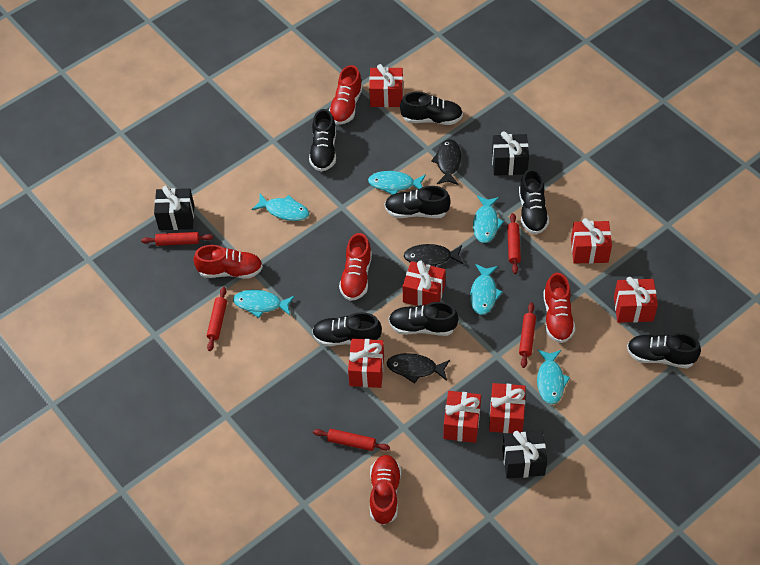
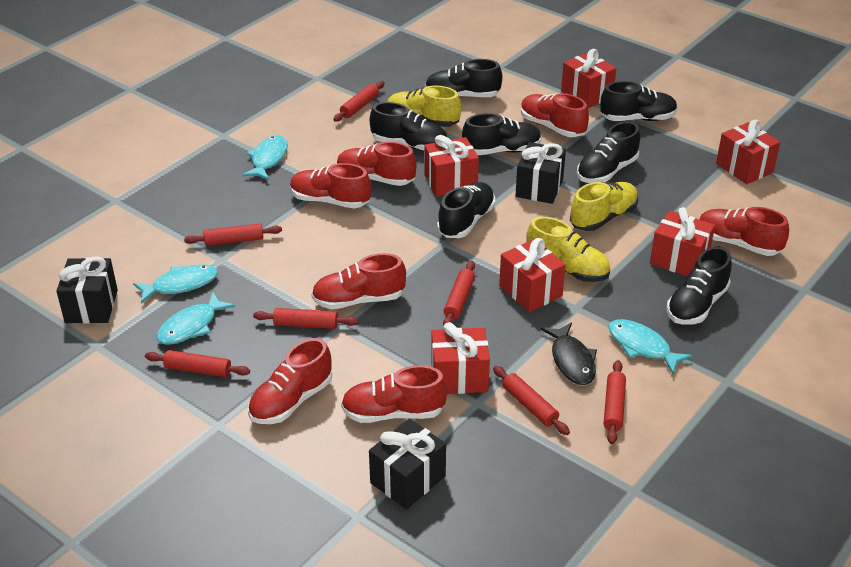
black fish: 3 -> 1
red gift: 7 -> 6
red rolling pin: 5 -> 7
red shoe: 5 -> 7
turquoise fish: 6 -> 4
yellow shoe: 0 -> 3

